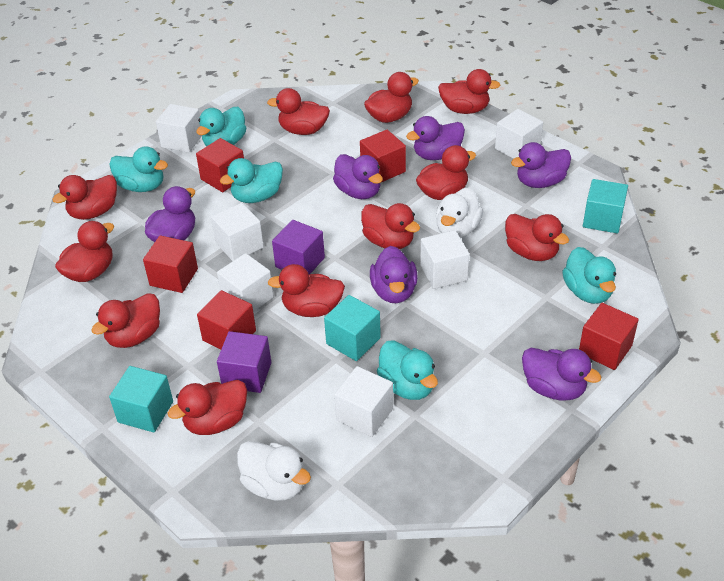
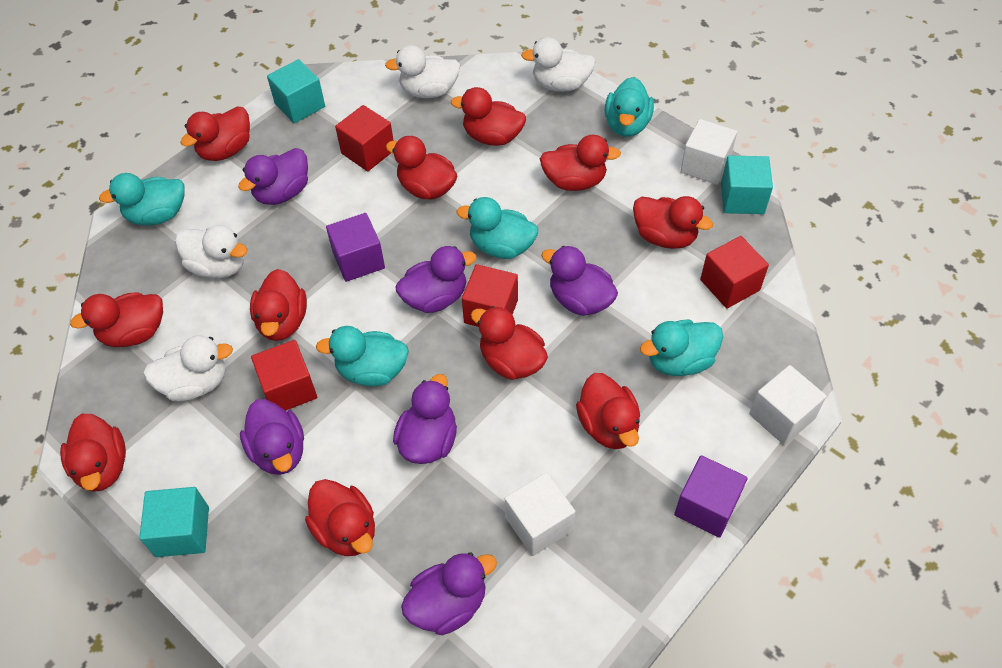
red cube: 5 -> 4
white cube: 6 -> 3
white duck: 2 -> 4

